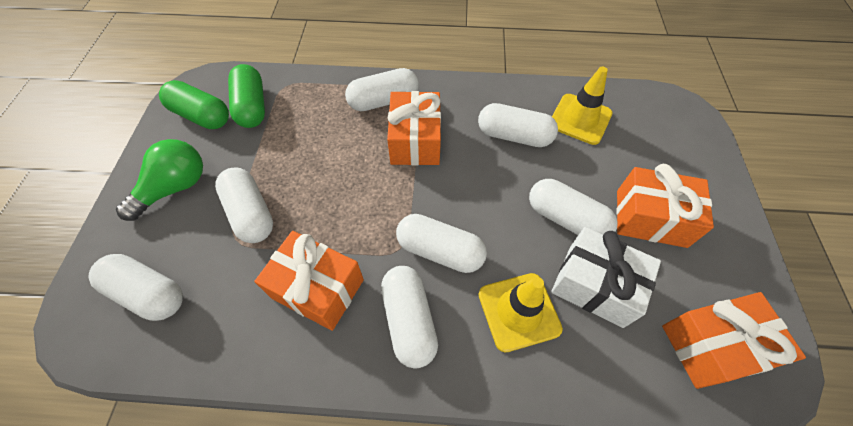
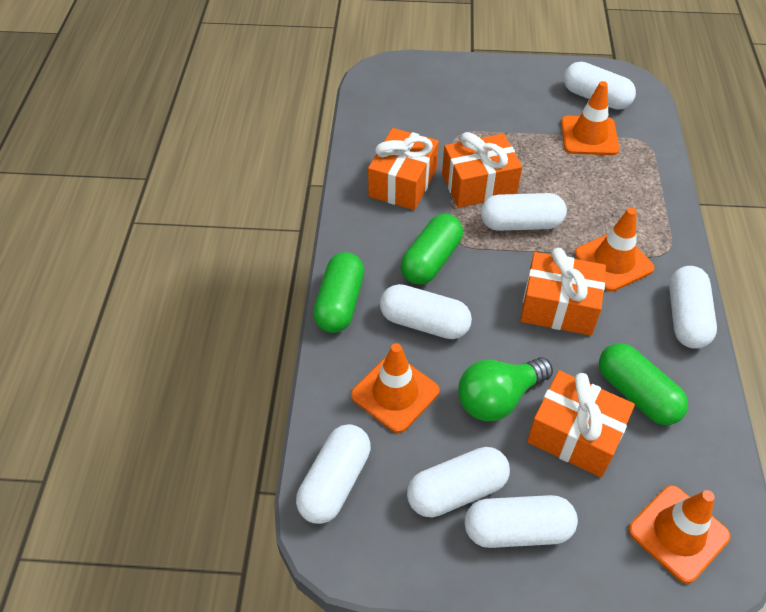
green capsule: 2 -> 3
orange traffic cone: 0 -> 4
white gift: 1 -> 0
yellow traffic cone: 2 -> 0

